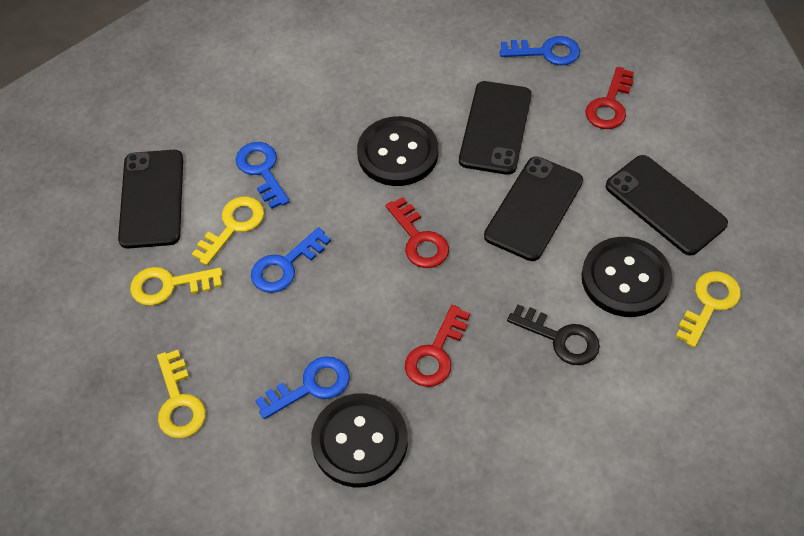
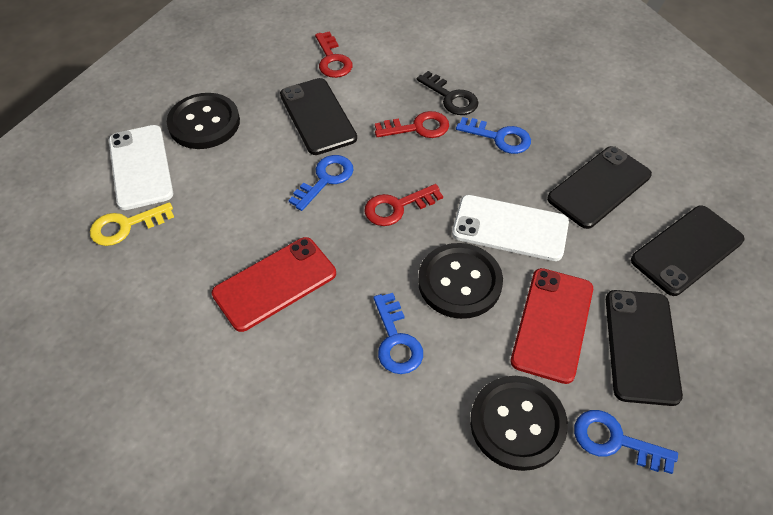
red phone: 0 -> 2
white phone: 0 -> 2
yellow key: 4 -> 1

